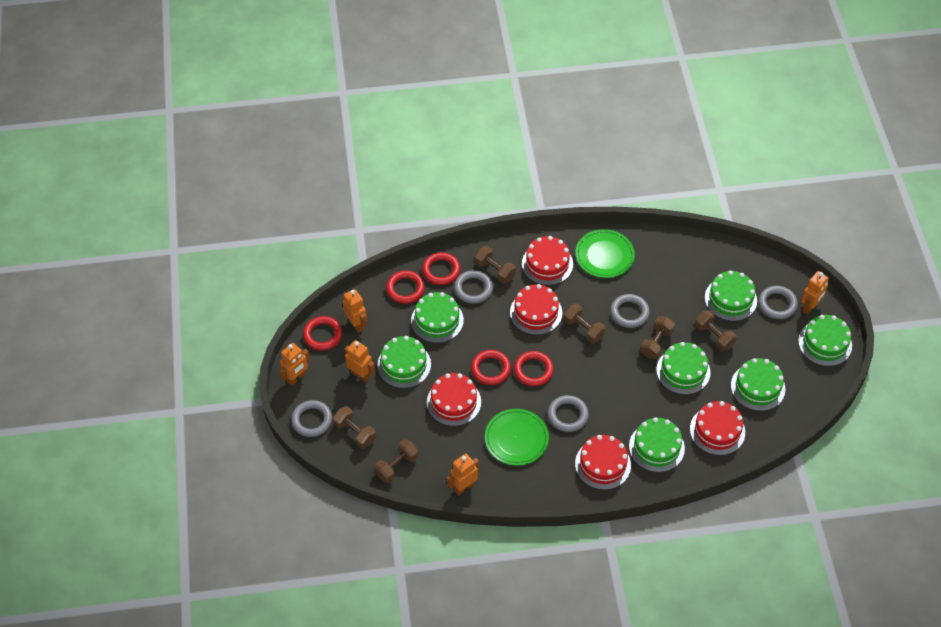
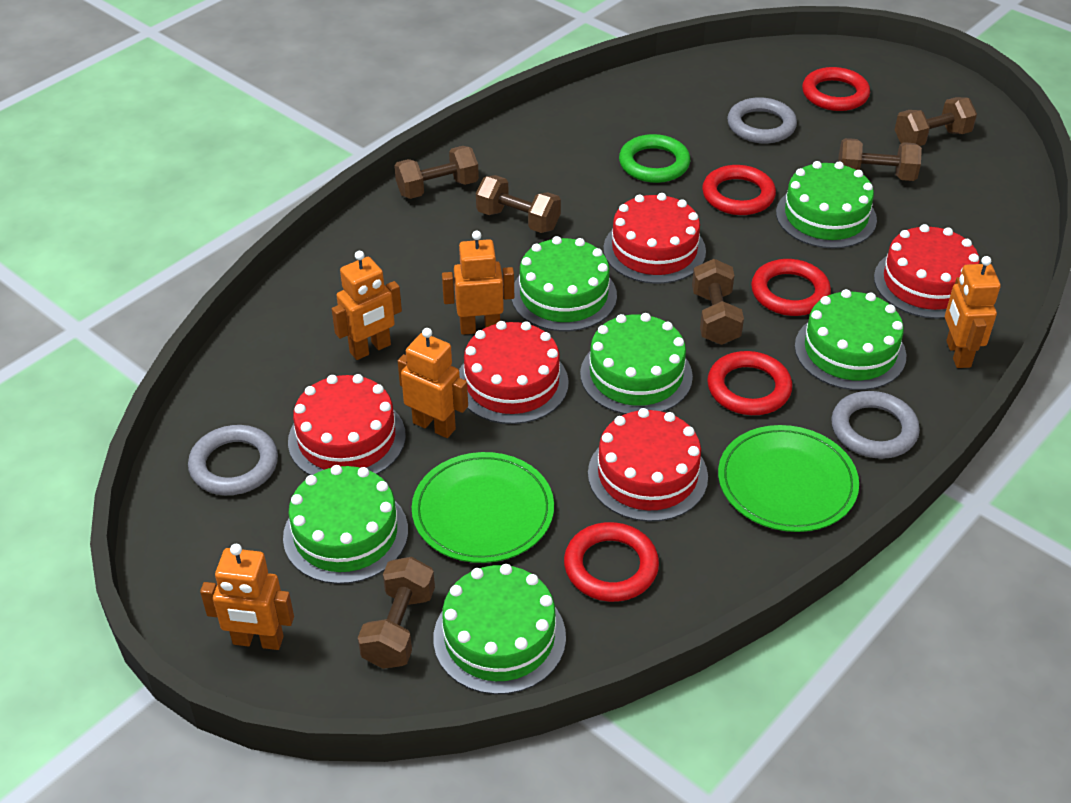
green cake: 7 -> 6
green ring: 0 -> 1
grey ring: 5 -> 3

